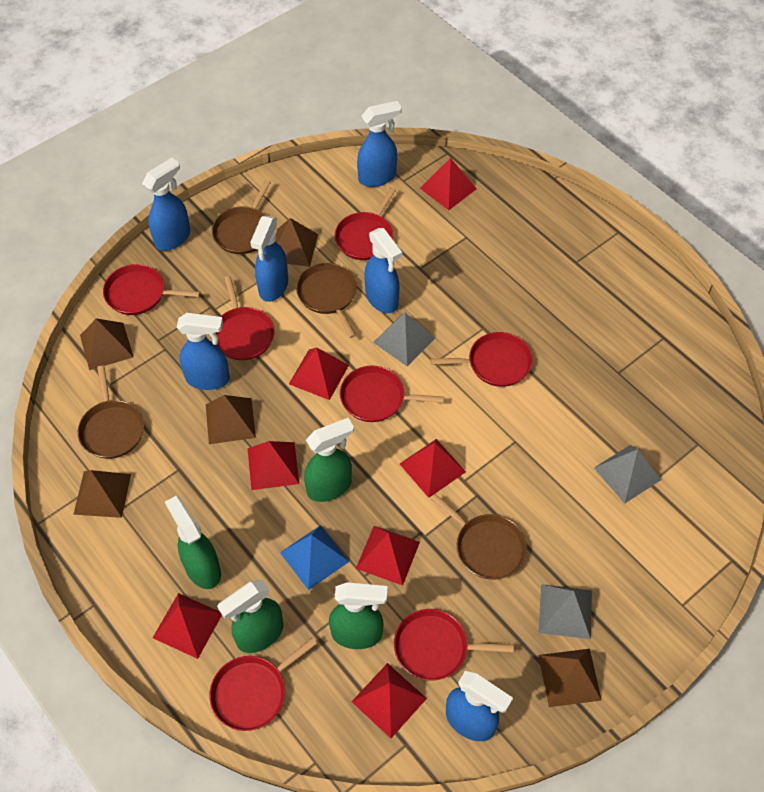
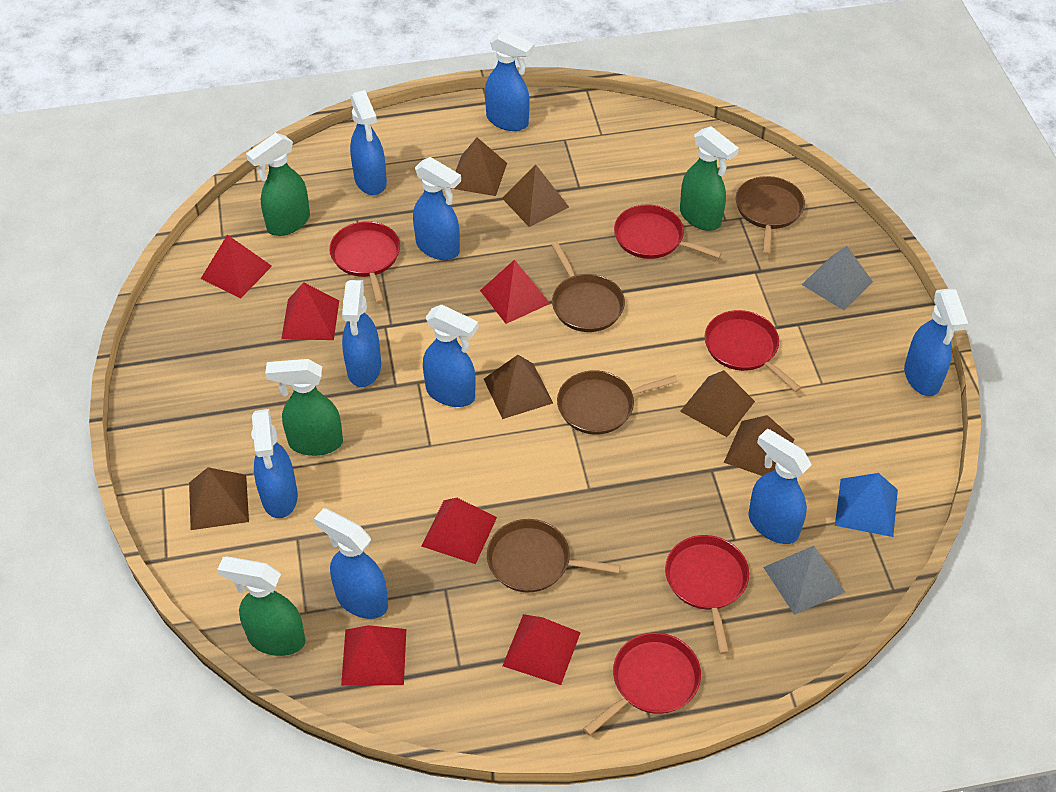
blue spray bottle: 6 -> 9
brown pyramid: 5 -> 6
grey pyramid: 3 -> 2
red pan: 7 -> 5
red pyramid: 7 -> 6

